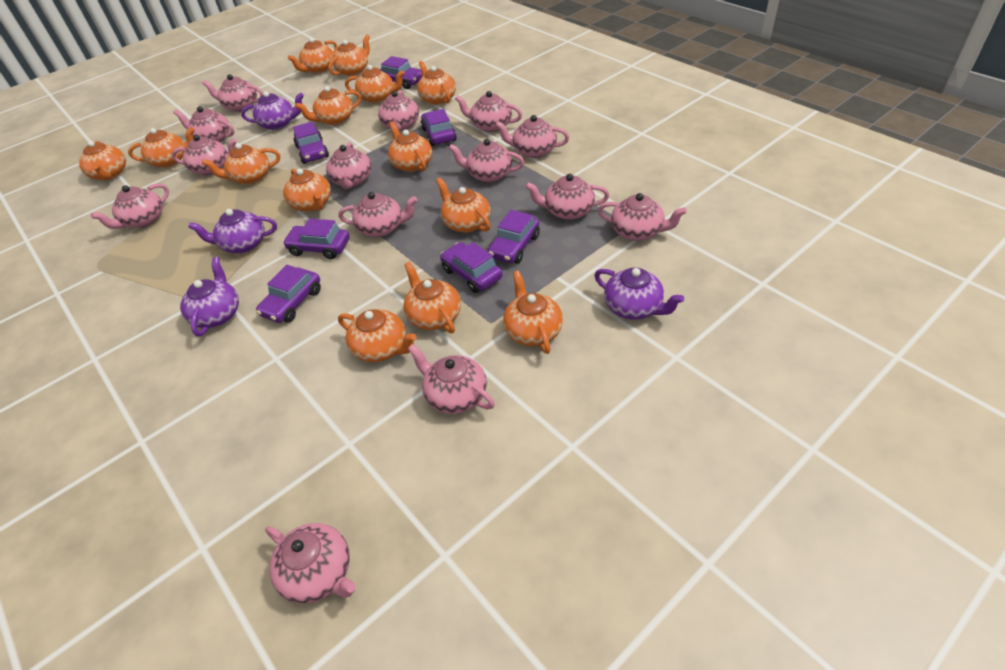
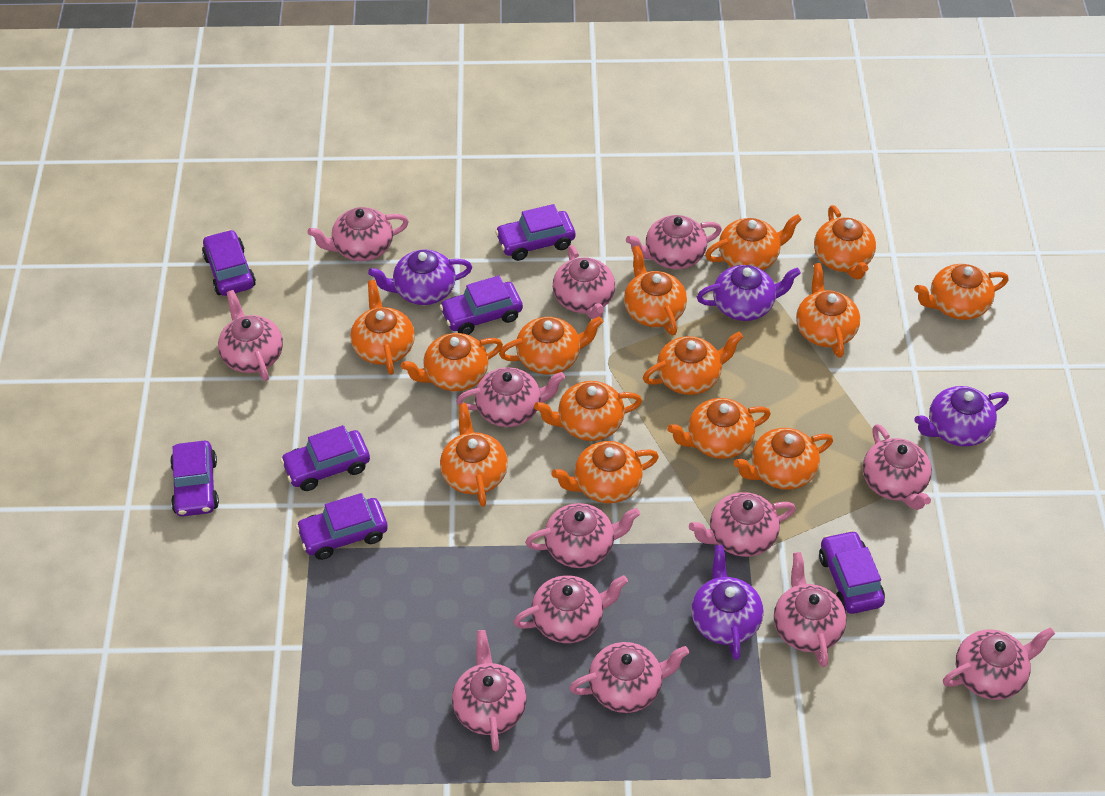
pink teapot: 14 -> 13

